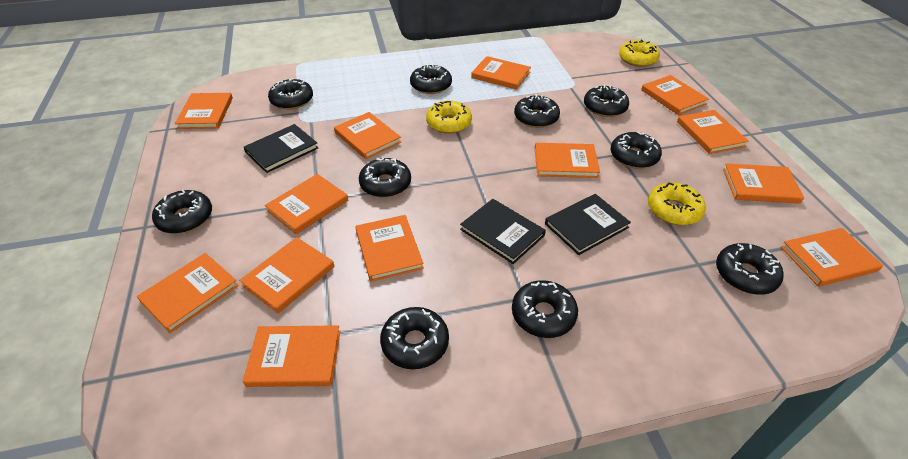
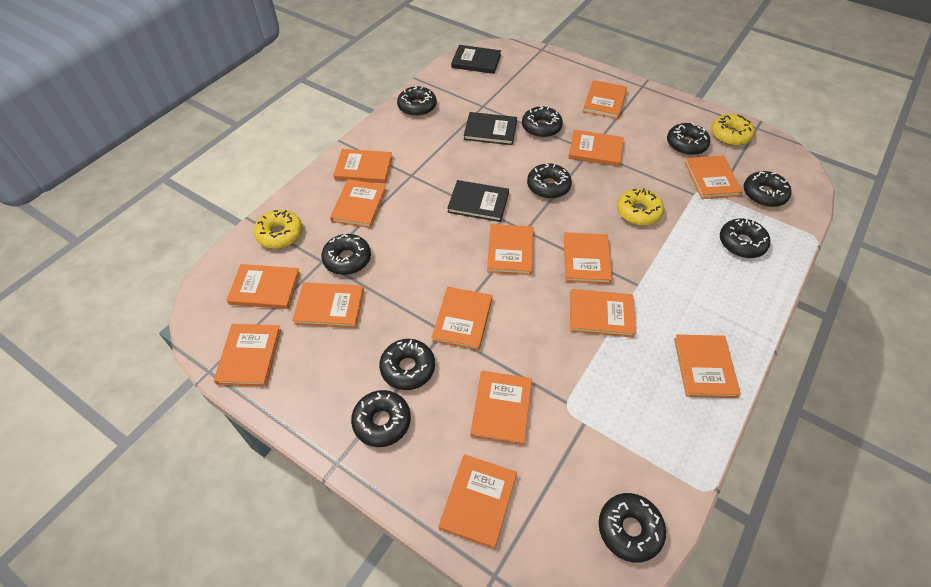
orange book: 13 -> 15

